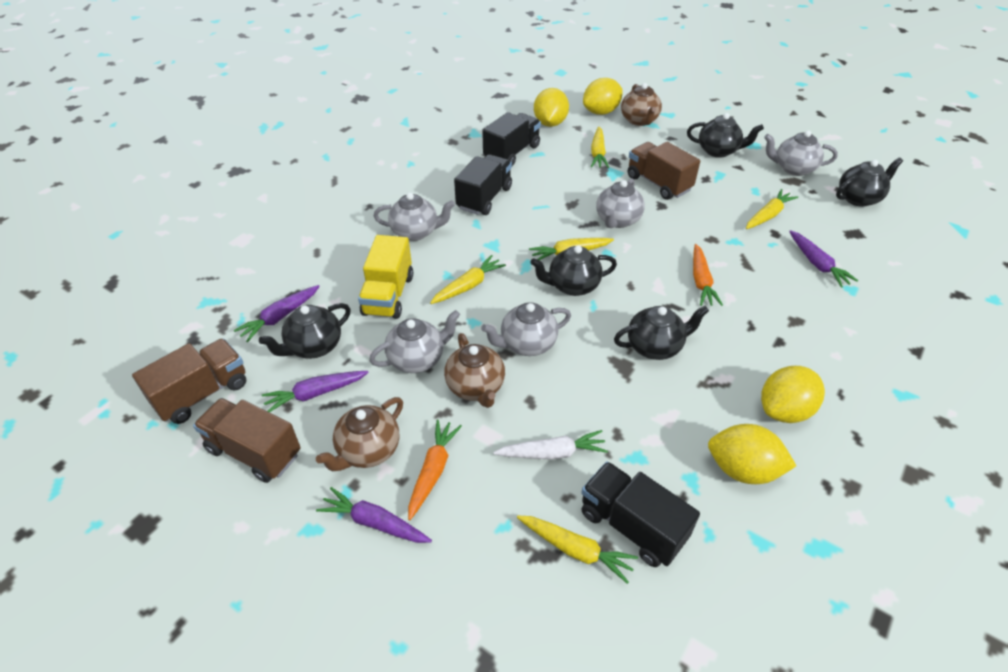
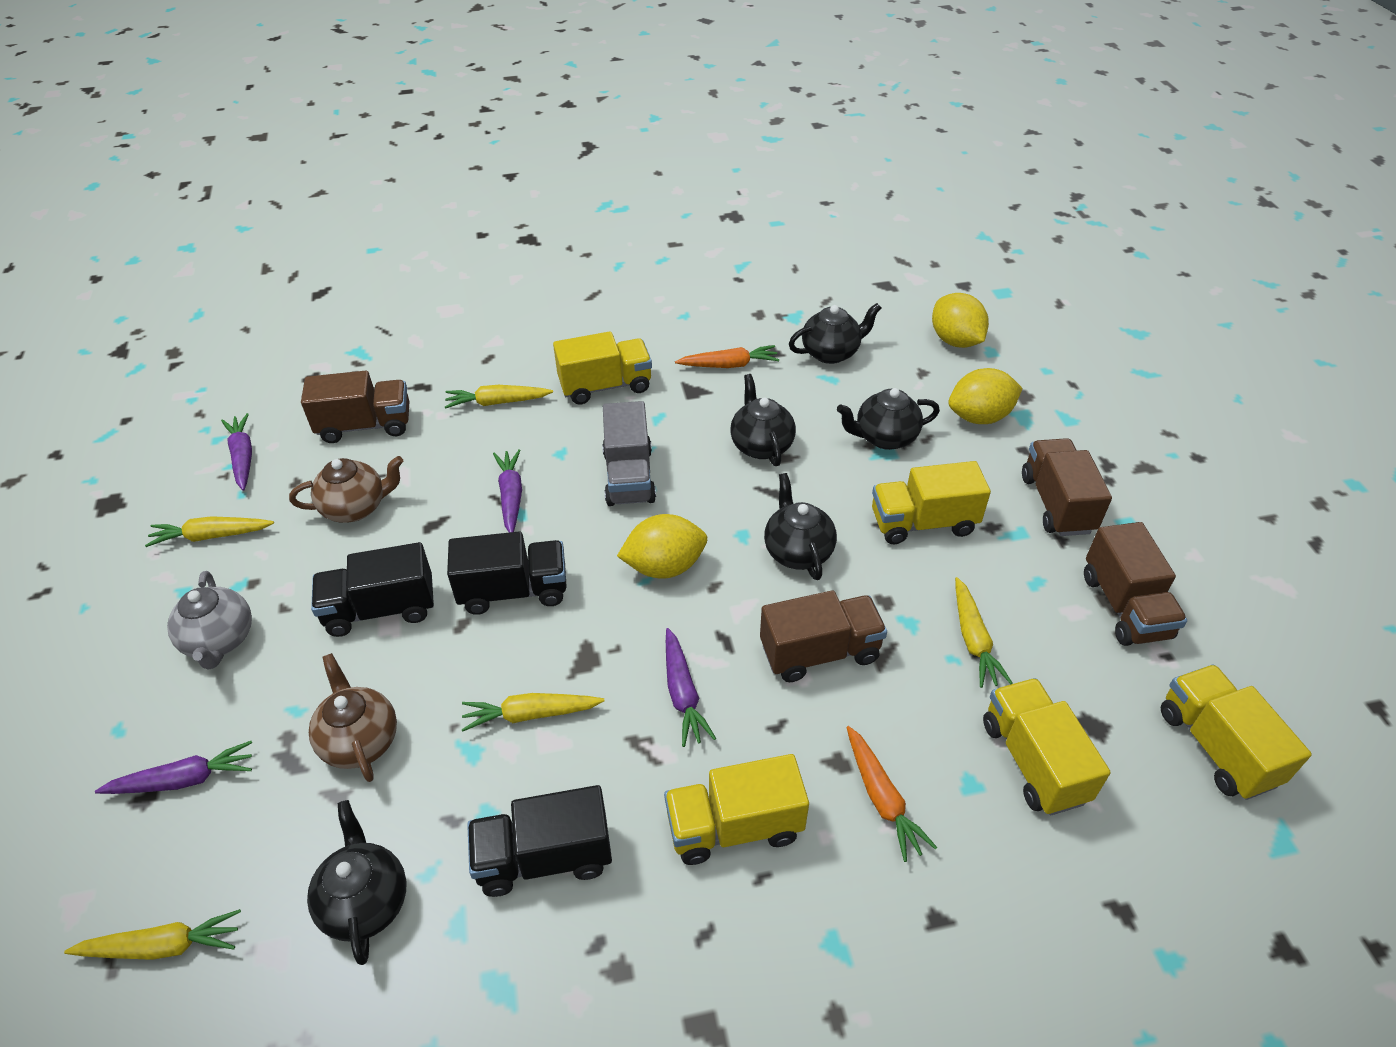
brown teapot: 3 -> 2
brown truck: 3 -> 4
grey teapot: 5 -> 1
grey truck: 0 -> 1
white carrot: 1 -> 0
yellow lemon: 4 -> 3
yellow truck: 1 -> 5

